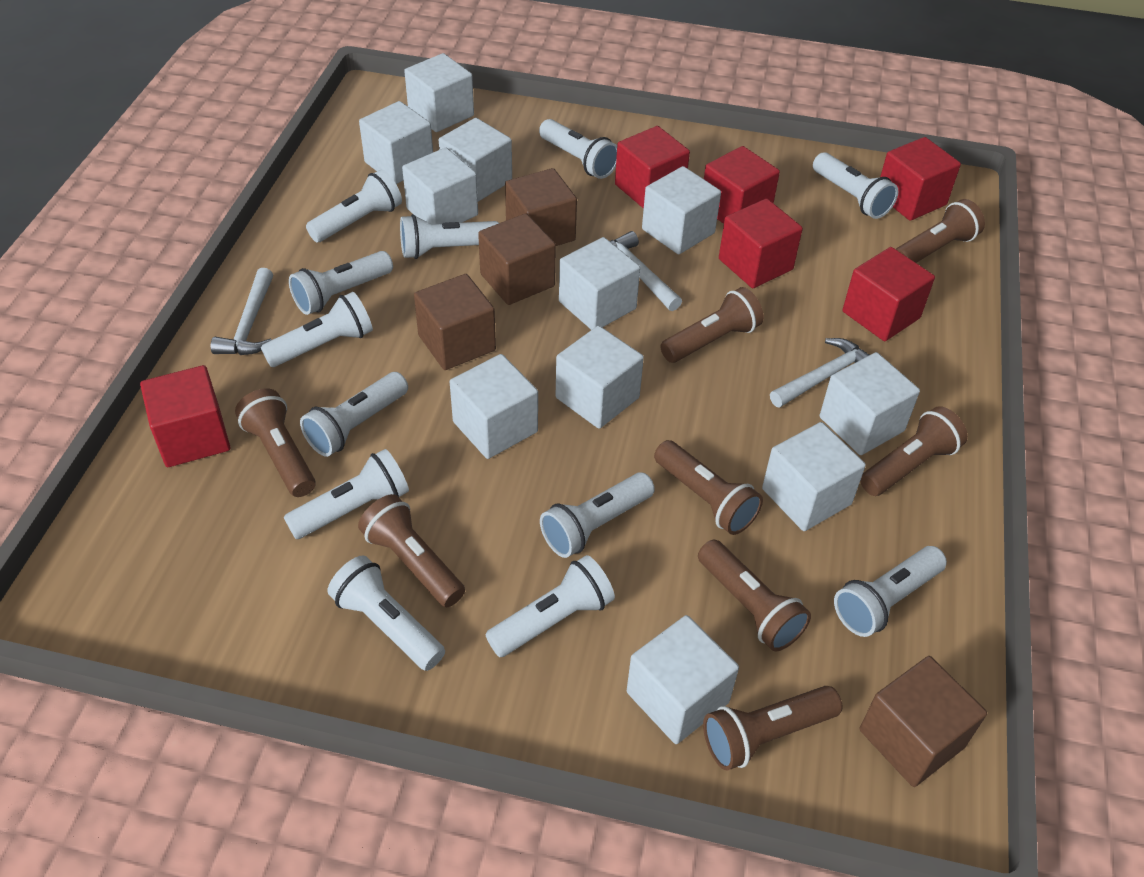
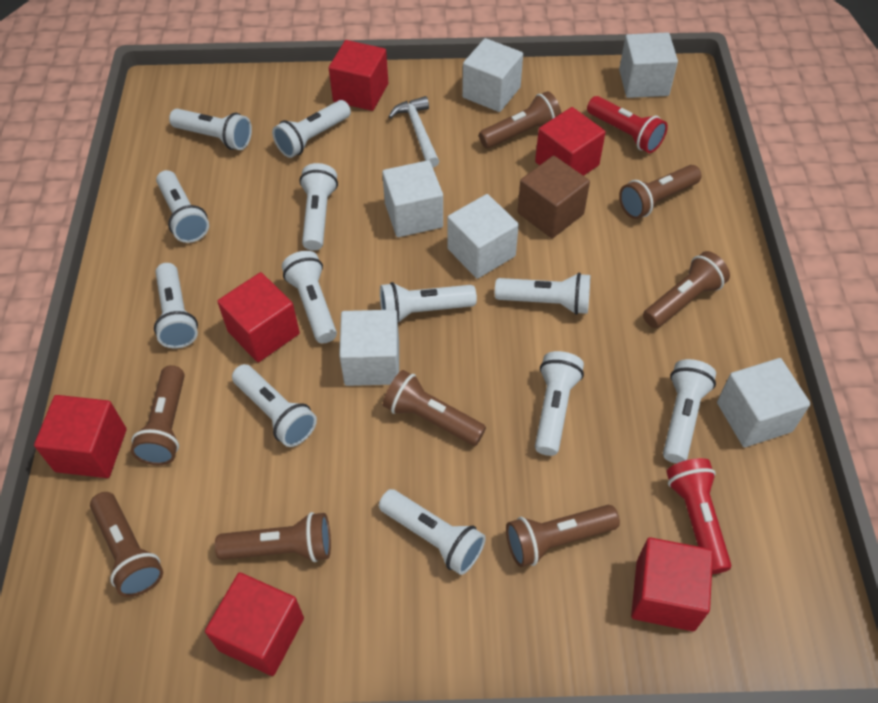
brown cube: 4 -> 1
red flashlight: 0 -> 2
white cube: 11 -> 6
white hammer: 3 -> 1

